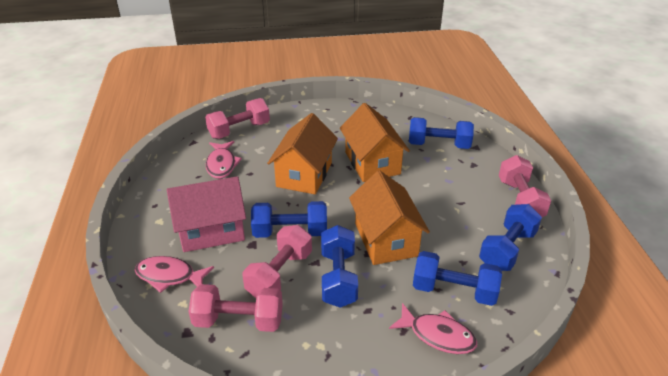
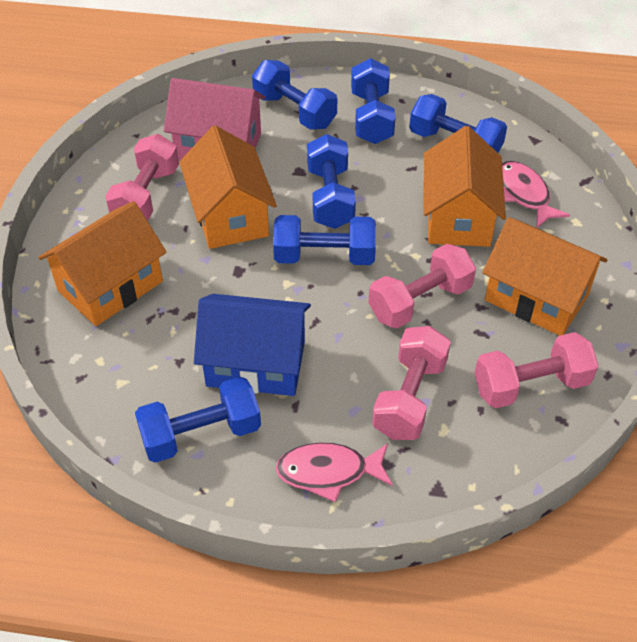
blue dumbbell: 5 -> 6
blue house: 0 -> 1
orange house: 3 -> 4
pink fish: 3 -> 2

